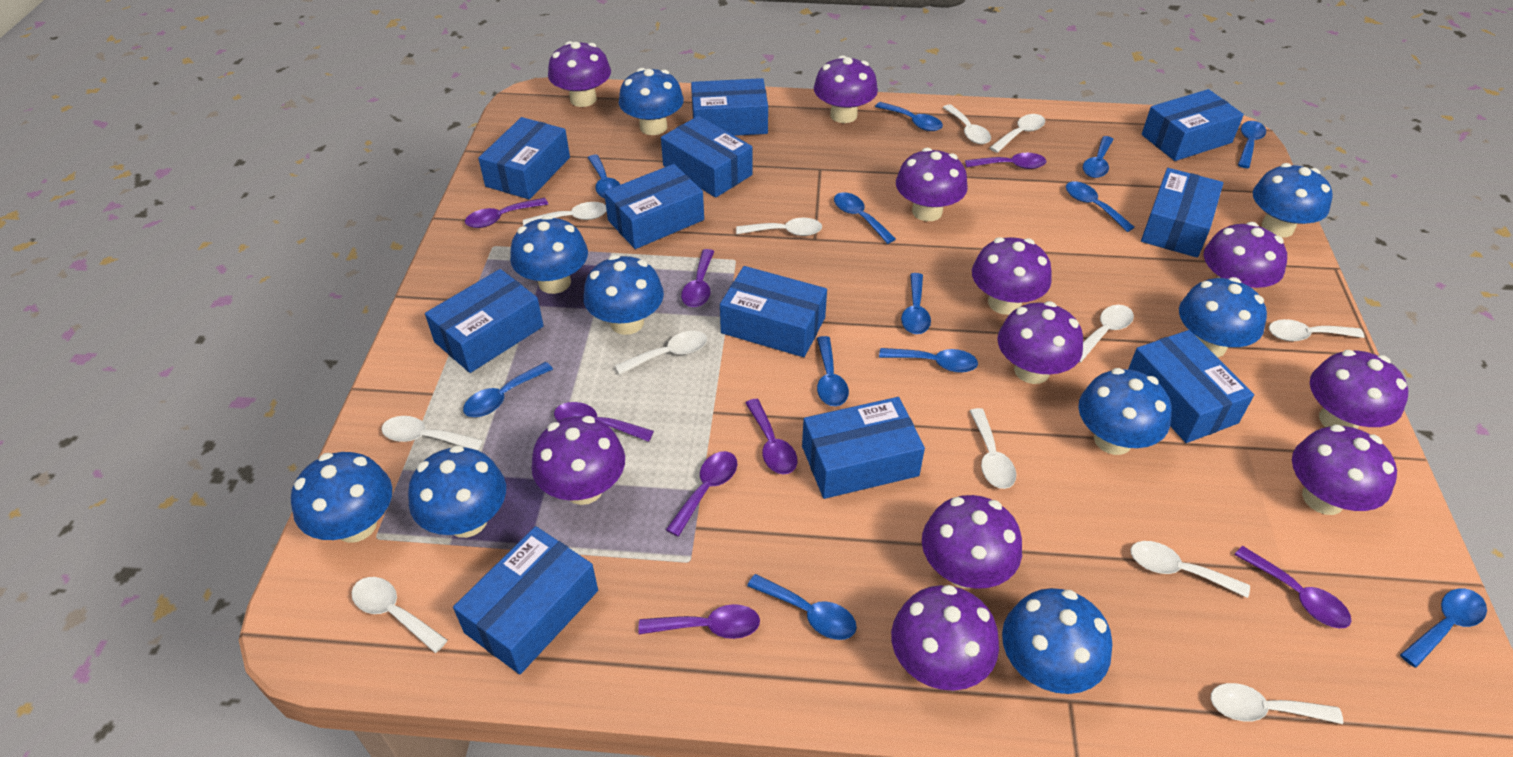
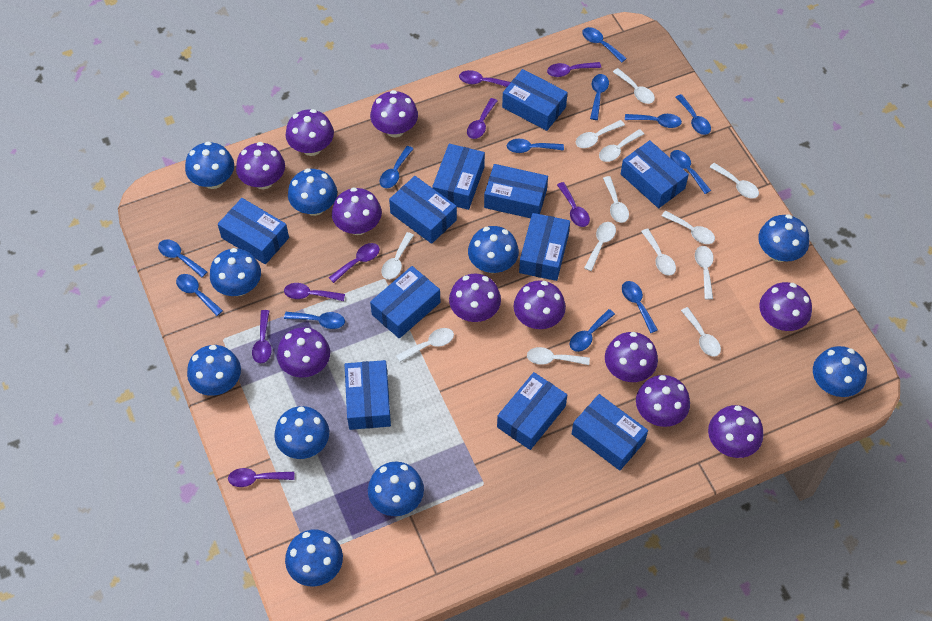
blue mushroom: 9 -> 10
white spoon: 12 -> 13

